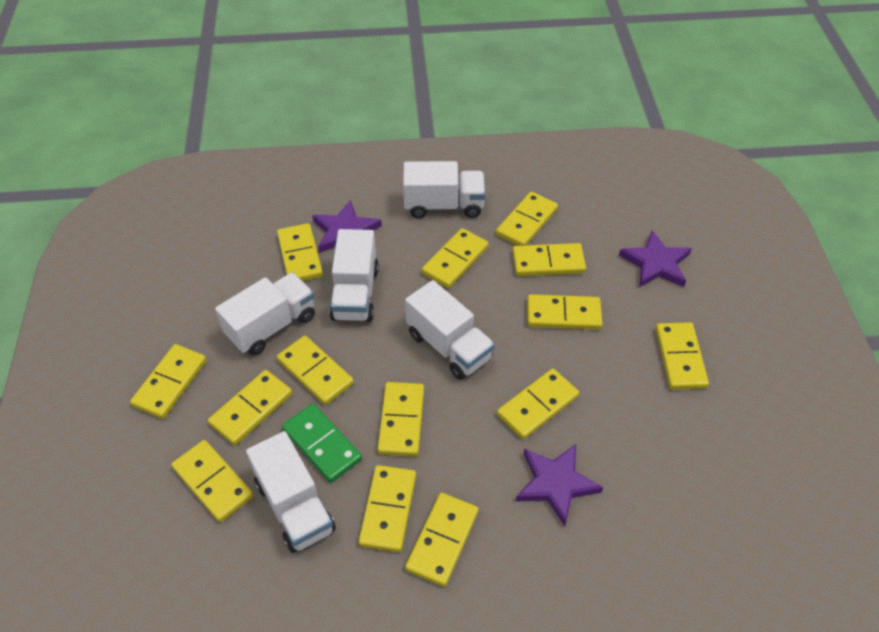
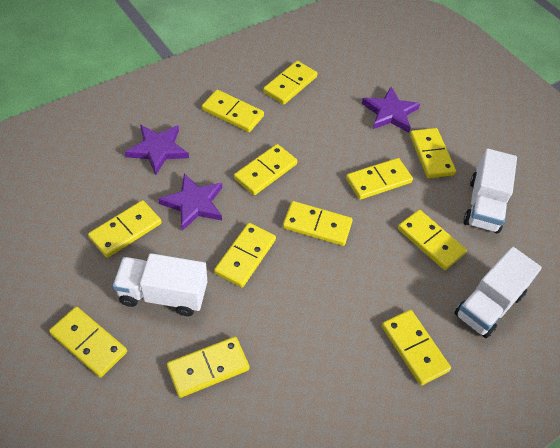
green domino: 1 -> 0
white truck: 5 -> 3
yellow domino: 14 -> 12

